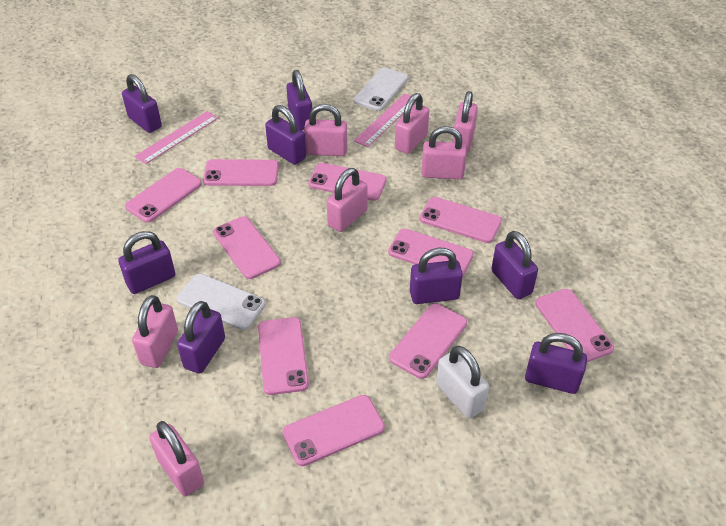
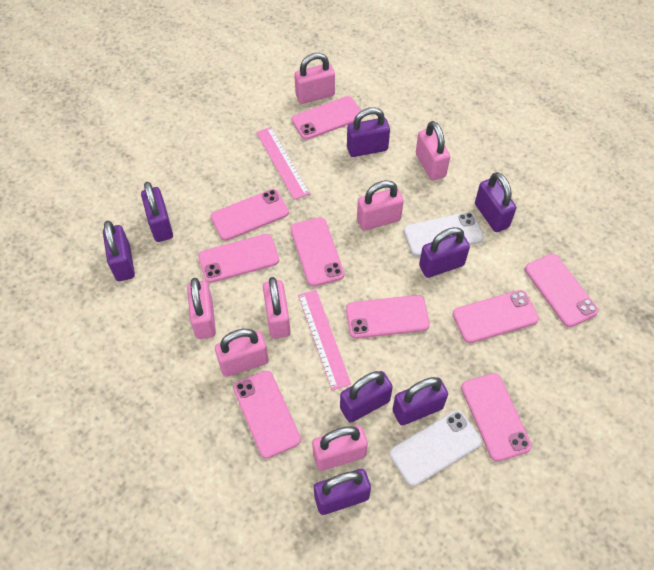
pink phone: 10 -> 9
white padlock: 1 -> 0

